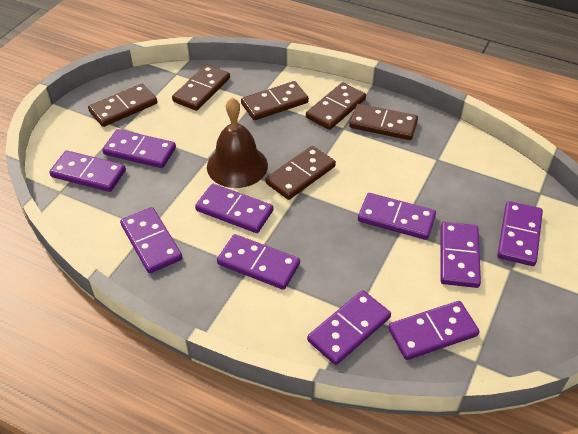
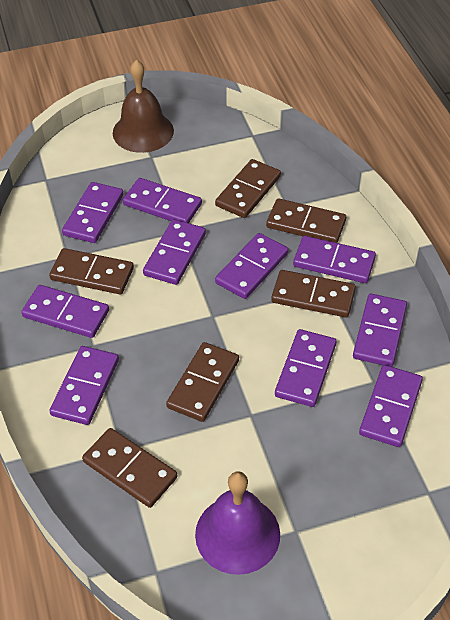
purple bell: 0 -> 1

